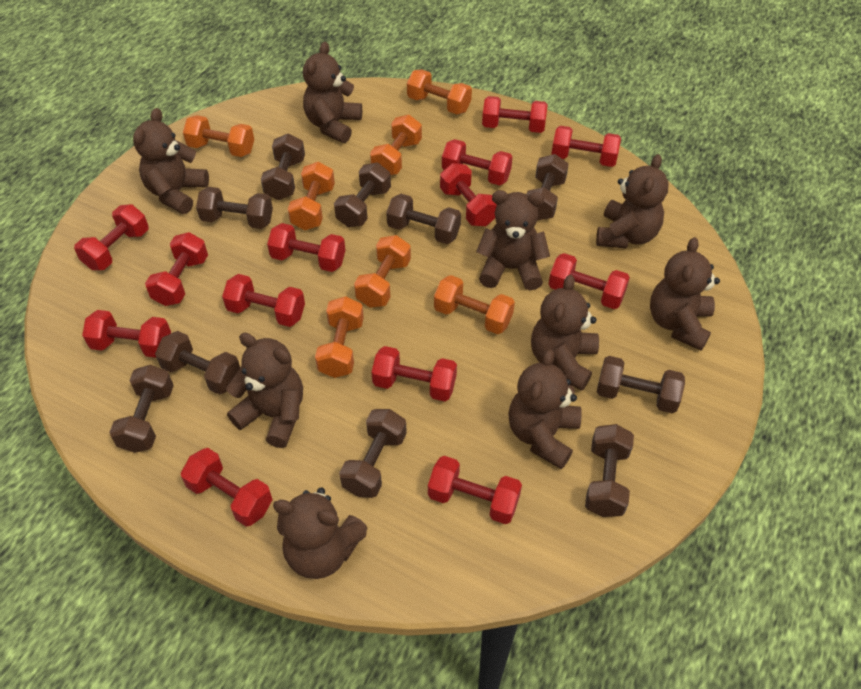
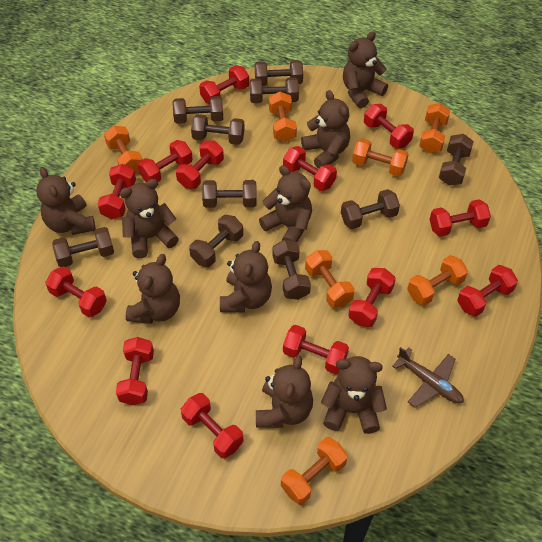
brown plane: 0 -> 1

